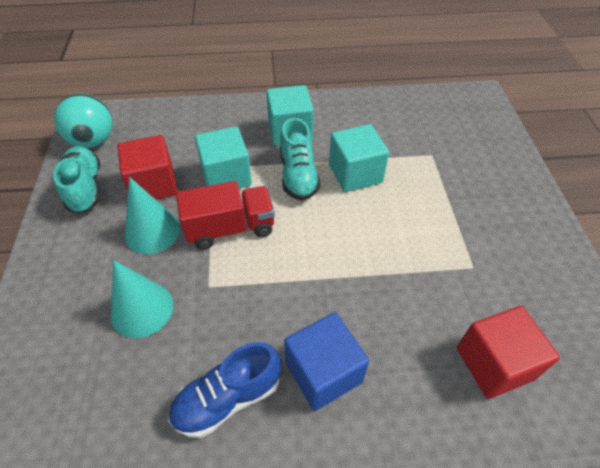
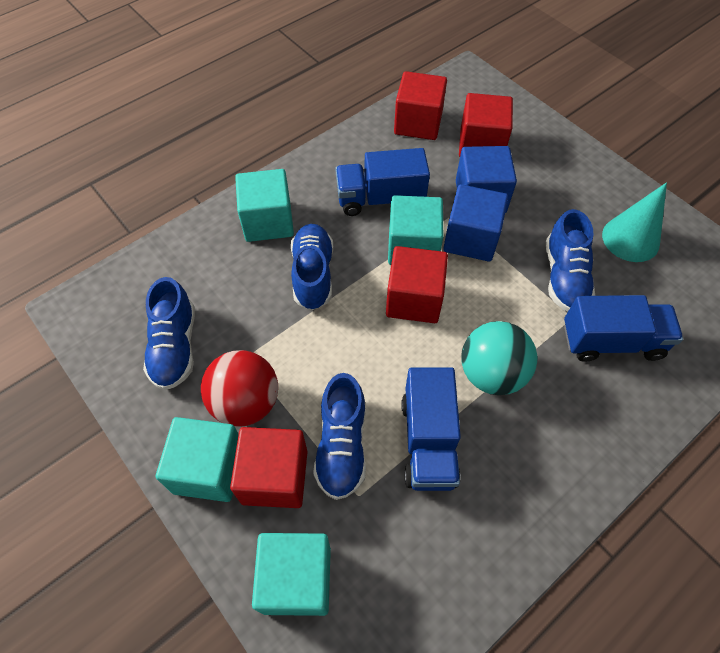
blue cube: 1 -> 2
blue shoe: 1 -> 4
blue truck: 0 -> 3
red ball: 0 -> 1
red cube: 2 -> 4
red truck: 1 -> 0
turquoise cone: 2 -> 1
turquoise cube: 3 -> 4
turquoise shoe: 2 -> 0

